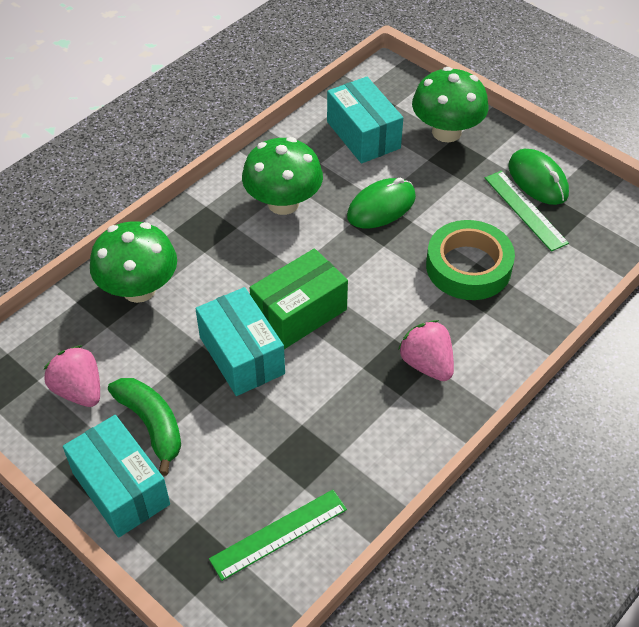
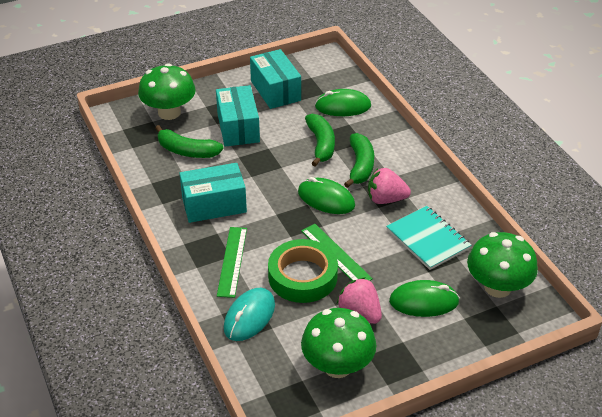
green banana: 1 -> 3
green box: 1 -> 0
green mouse: 2 -> 3
turquoise mouse: 0 -> 1
turquoise notebook: 0 -> 1

